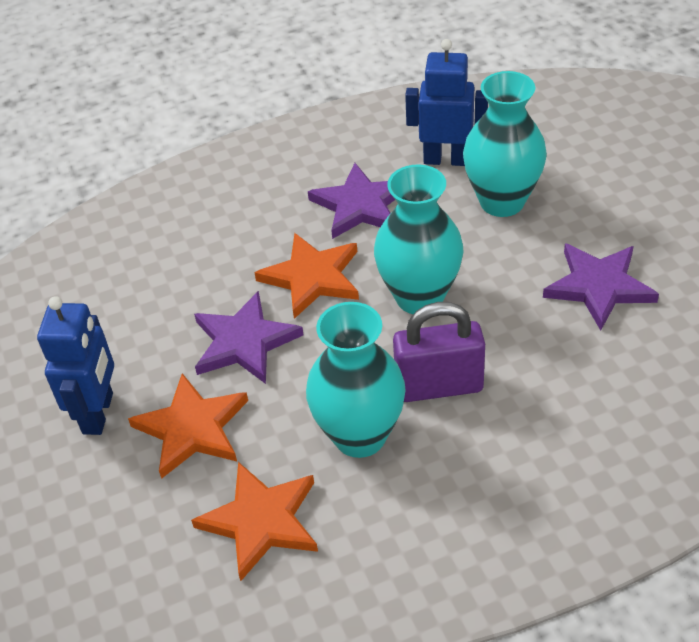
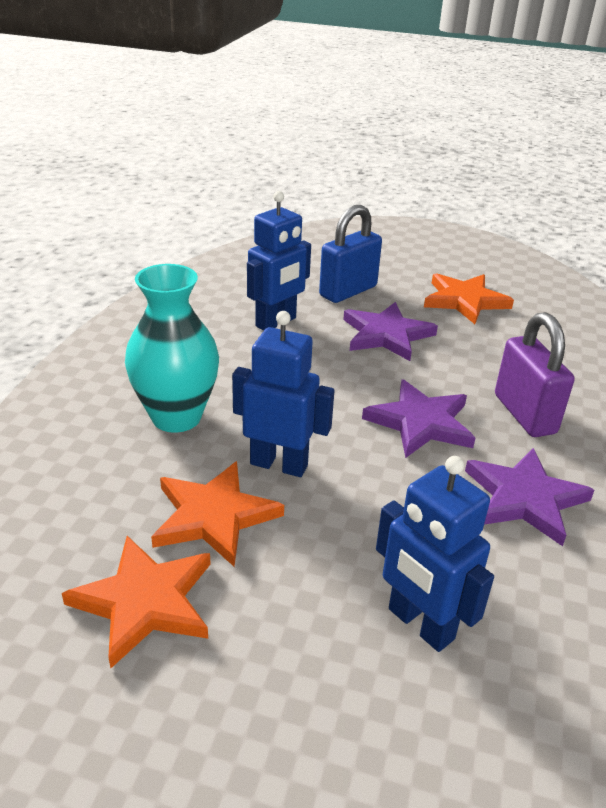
blue padlock: 0 -> 1
blue robot: 2 -> 3
turquoise vase: 3 -> 1

